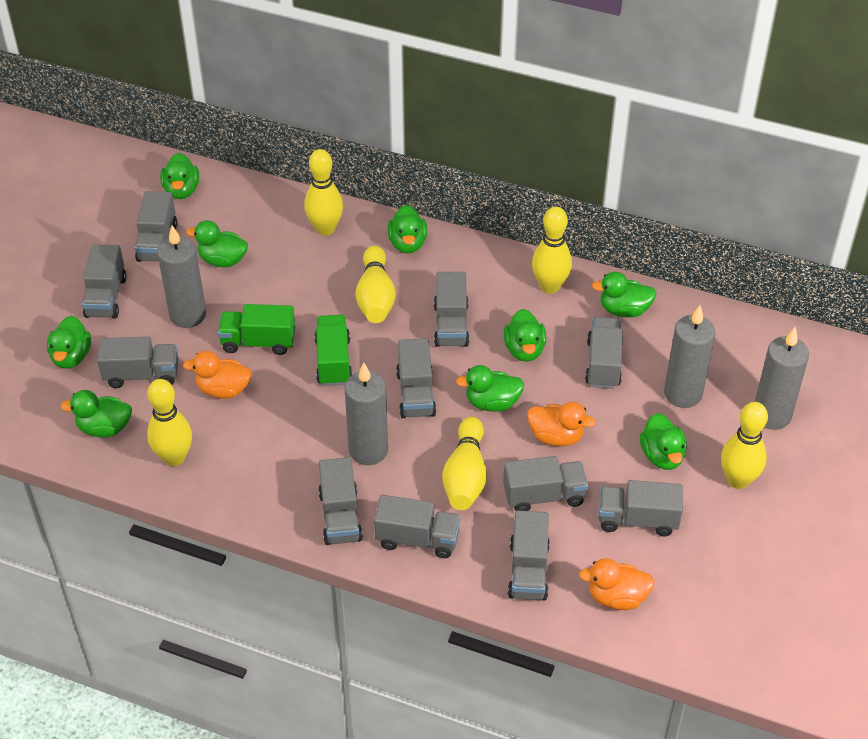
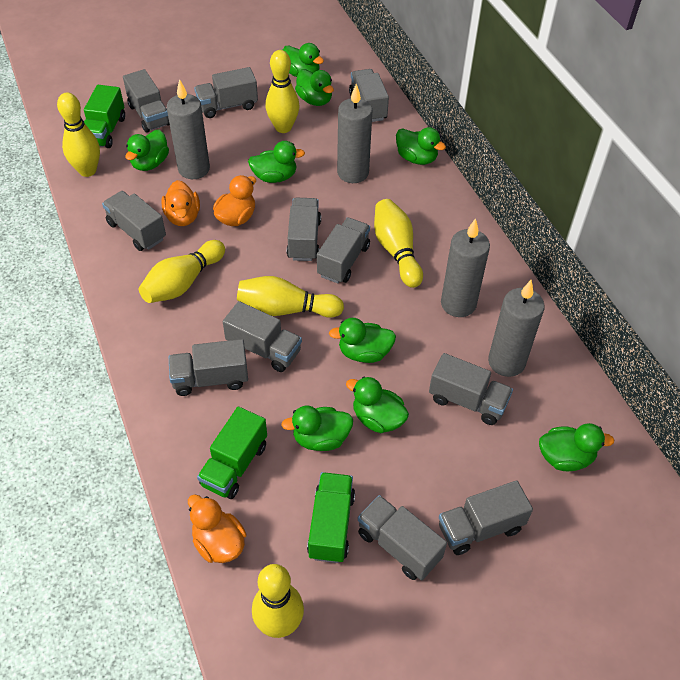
green truck: 2 -> 3

